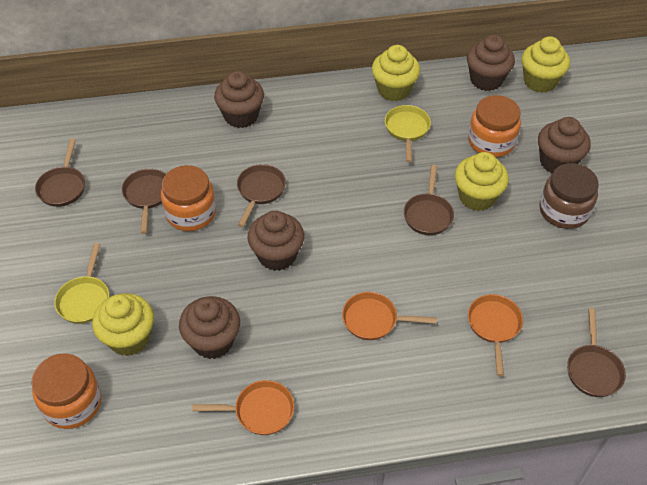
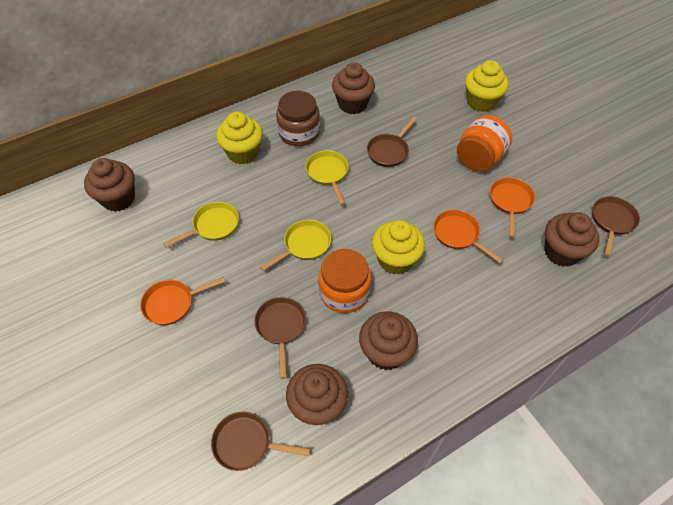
brown pan: 5 -> 4
orange jar: 3 -> 2
yellow cupcake: 4 -> 3
yellow pan: 2 -> 3

